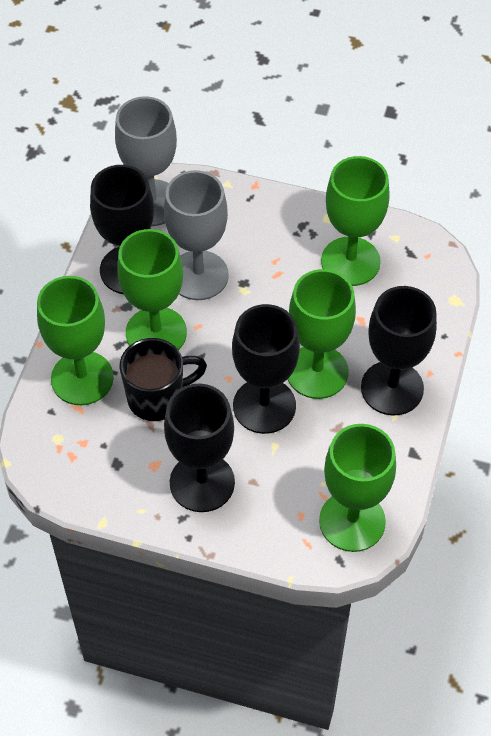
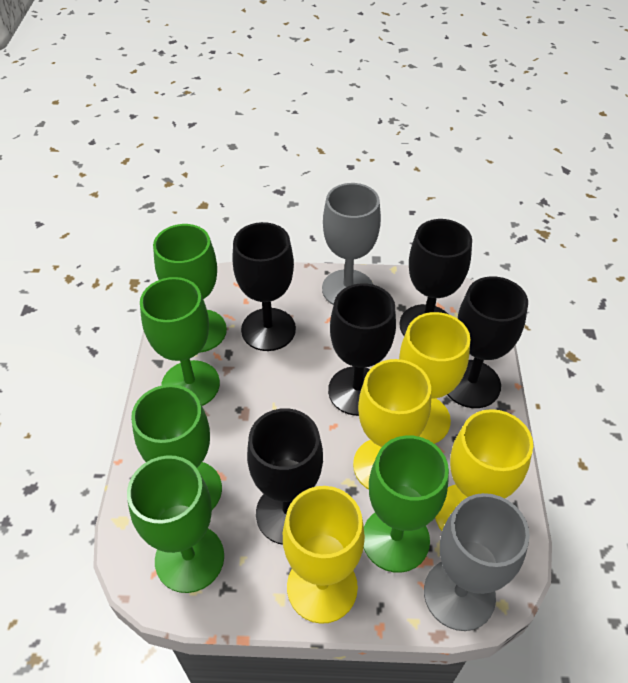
black goblet: 4 -> 5
black mug: 1 -> 0
yellow goblet: 0 -> 4

